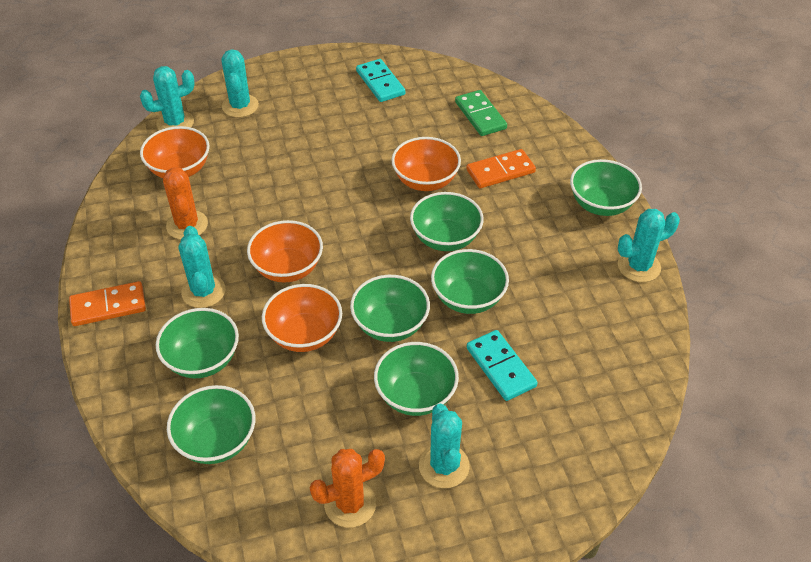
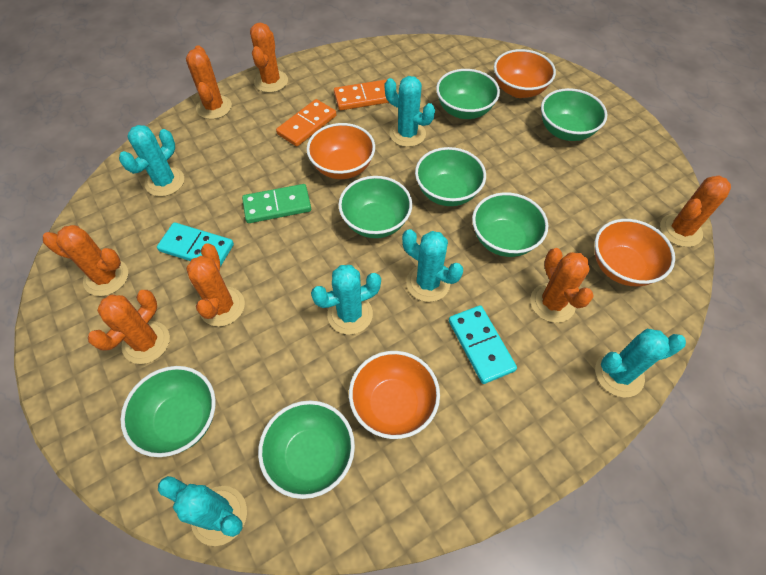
orange cactus: 2 -> 7
turquoise cactus: 5 -> 6

